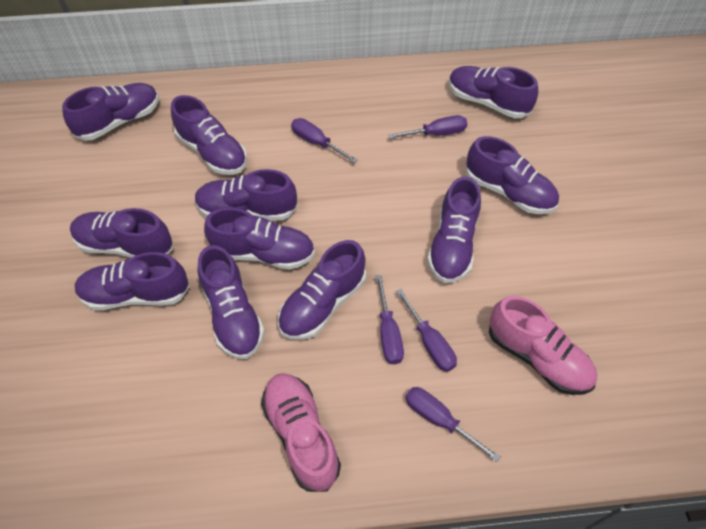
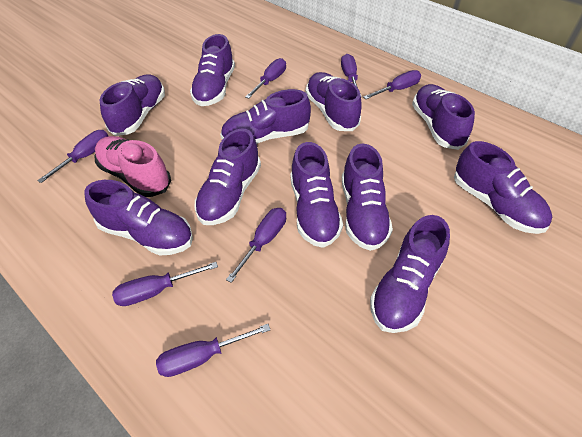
pink shoe: 2 -> 1
purple screwdriver: 5 -> 7

